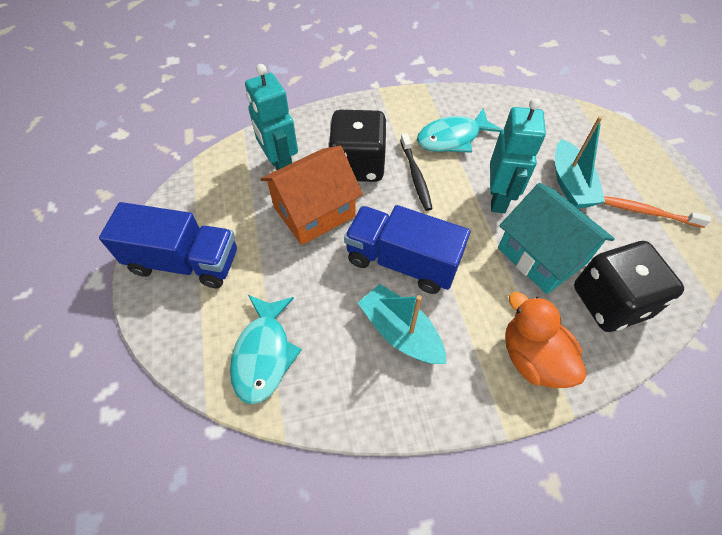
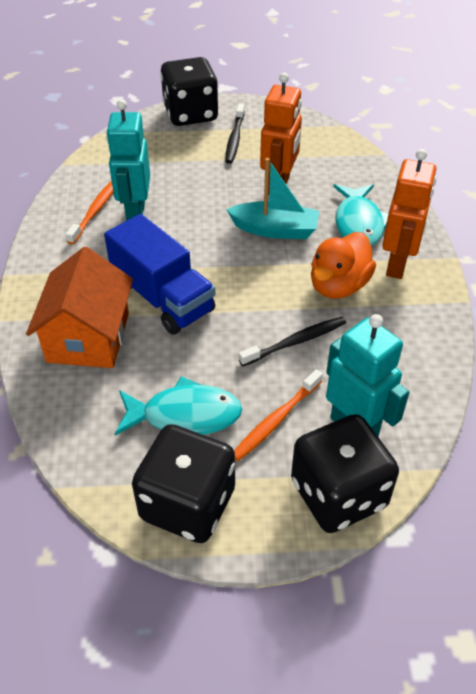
black dice: 2 -> 3
black toothbrush: 1 -> 2
blue truck: 2 -> 1
orange robot: 0 -> 2
orange toothbrush: 1 -> 2
turquoise boat: 2 -> 1
turquoise house: 1 -> 0

